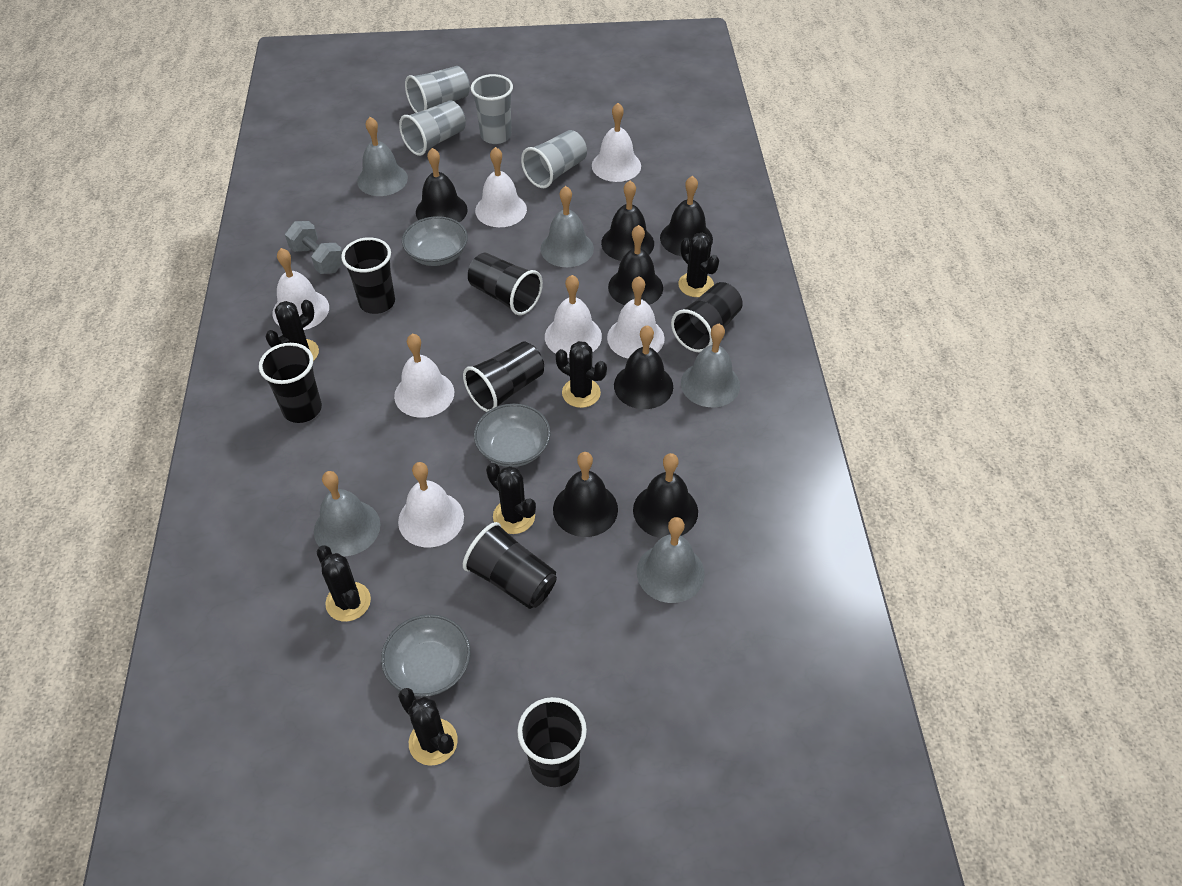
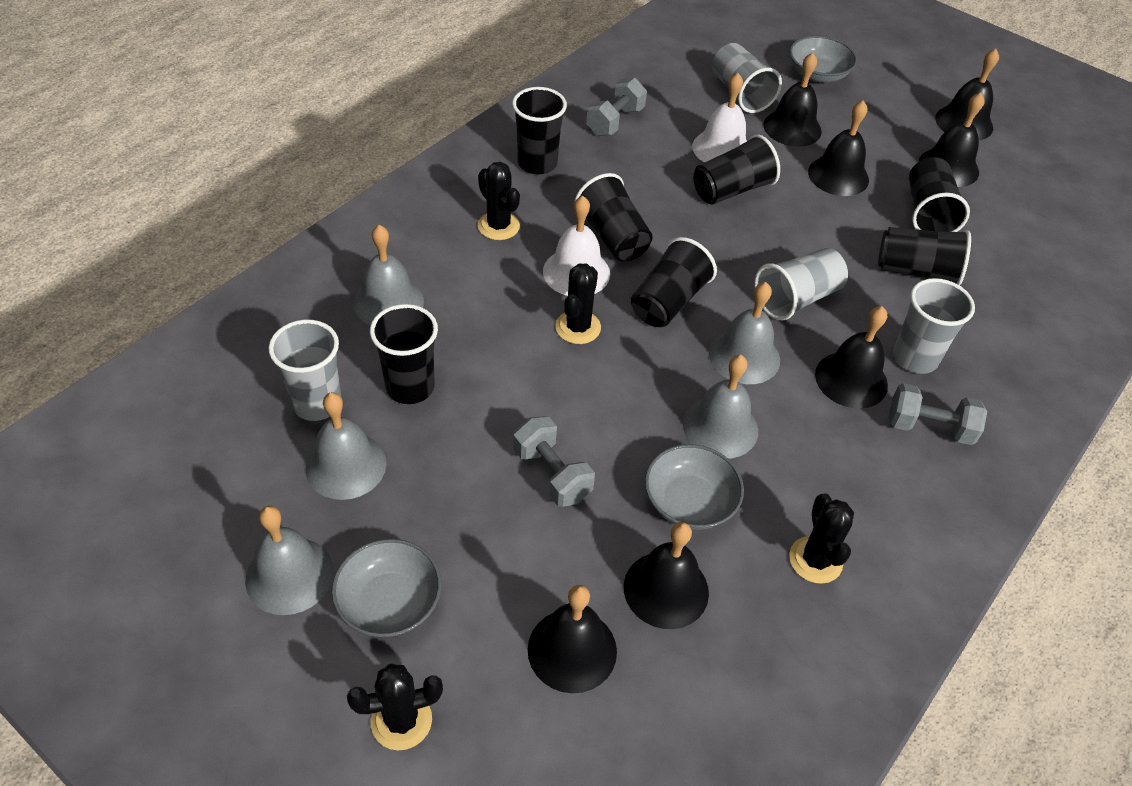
black cactus: 6 -> 4
grey dumbbell: 1 -> 3
white bell: 7 -> 2

